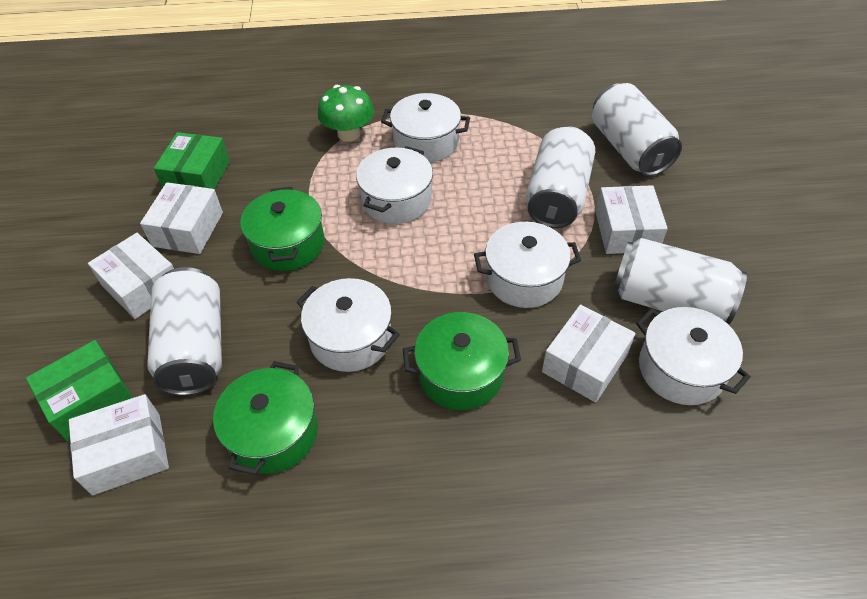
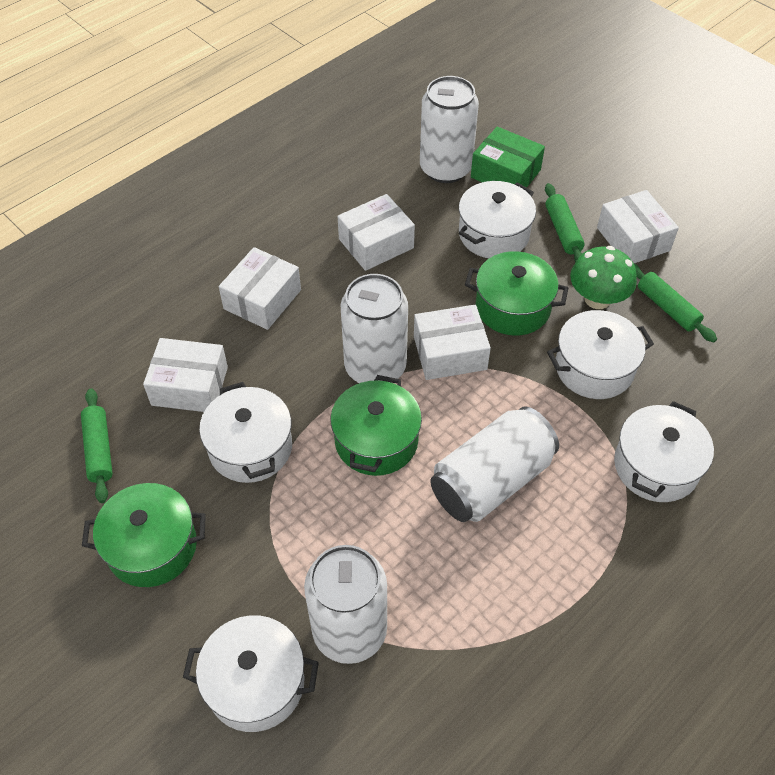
green box: 2 -> 1
green rolling pin: 0 -> 3

